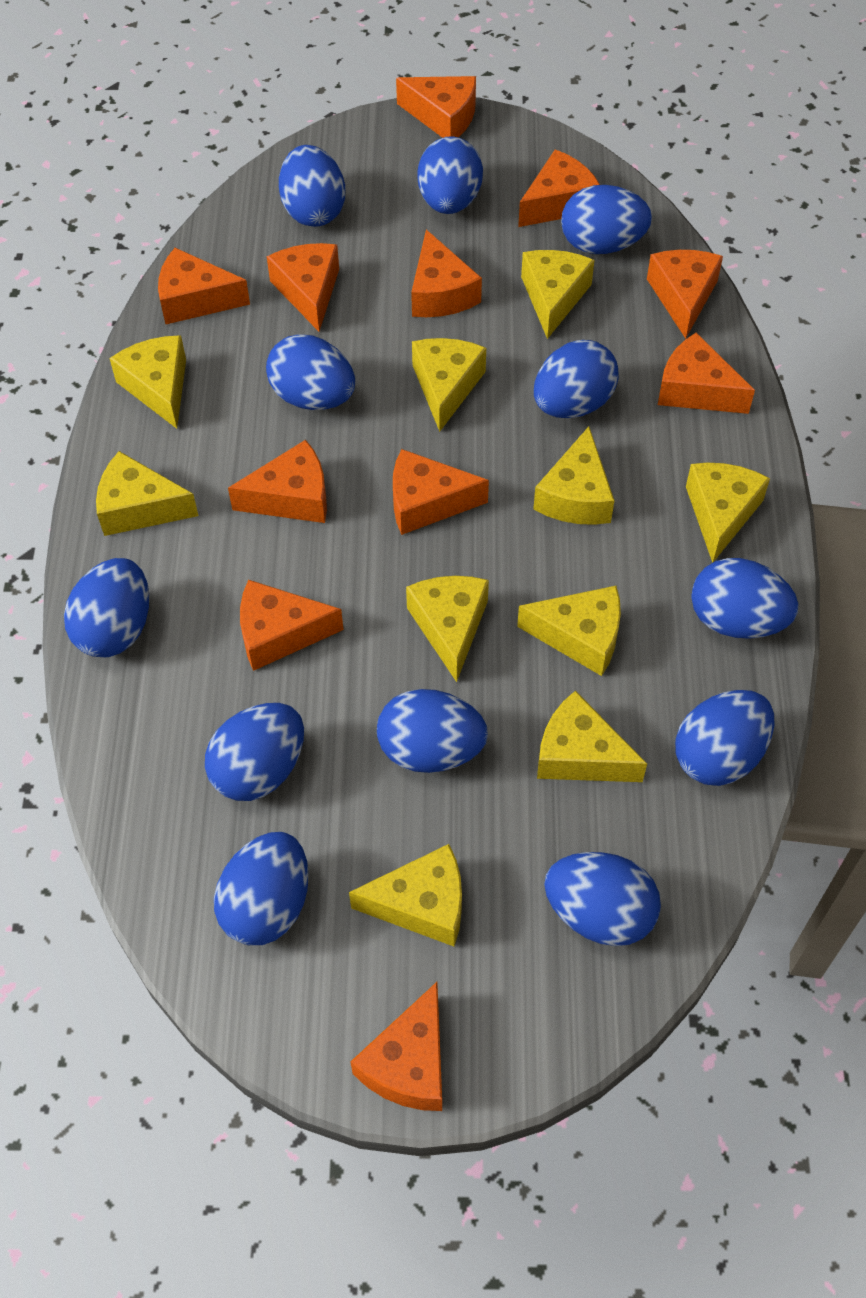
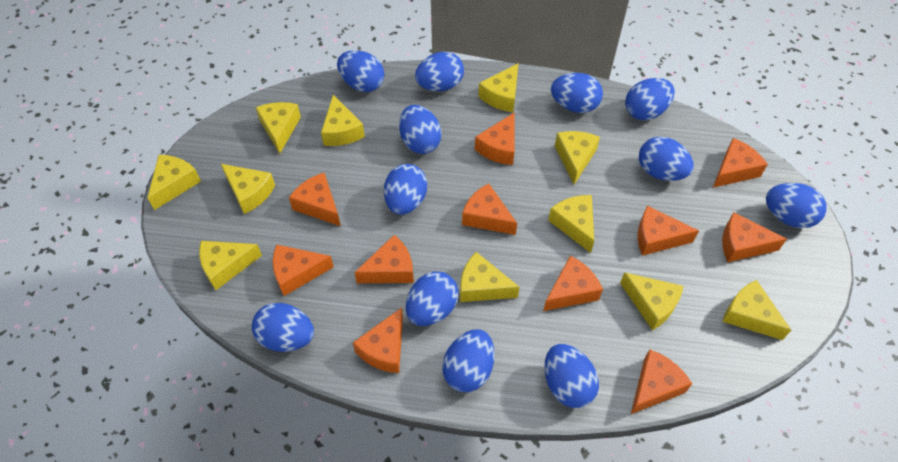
yellow cheese: 10 -> 11

